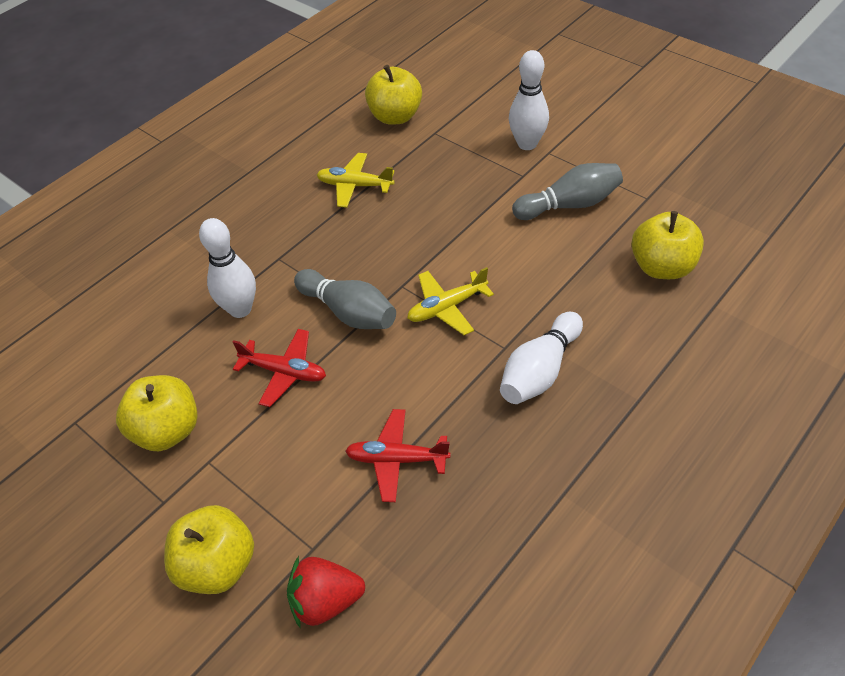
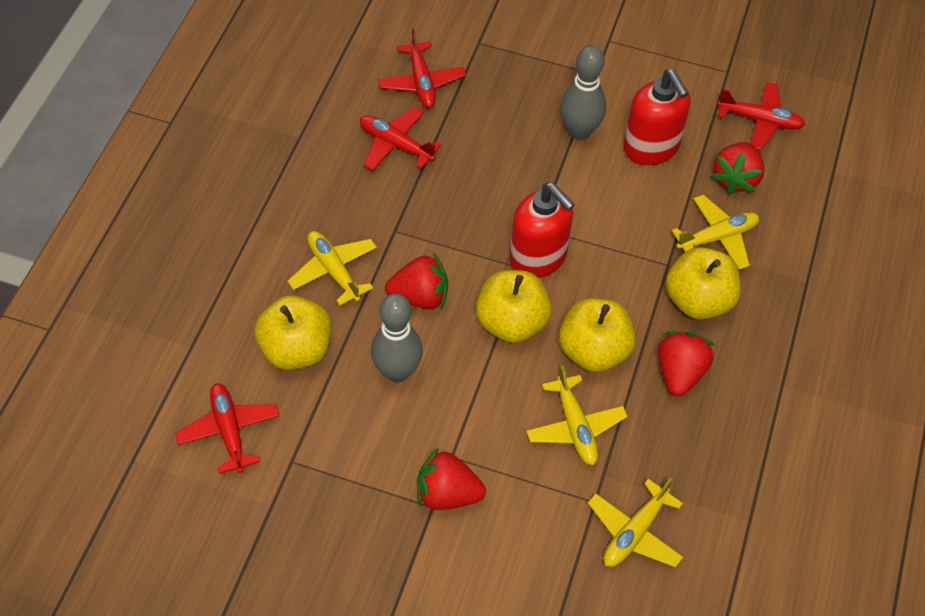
red plane: 2 -> 4
red soap dispenser: 0 -> 2
red strawberry: 1 -> 4
white bowling pin: 3 -> 0
yellow plane: 2 -> 4

